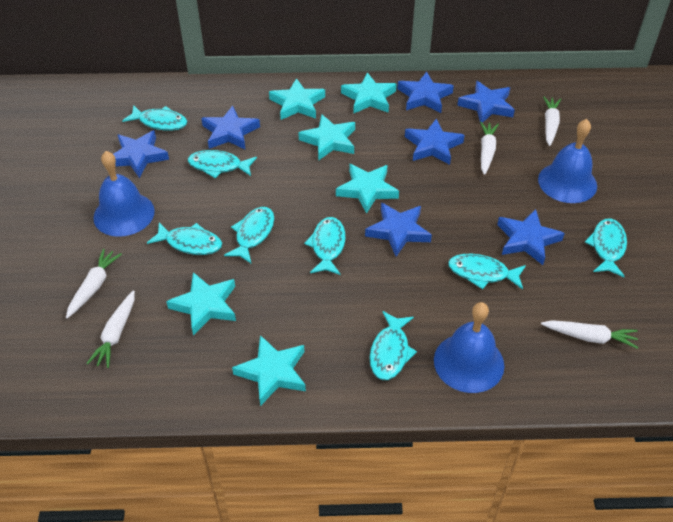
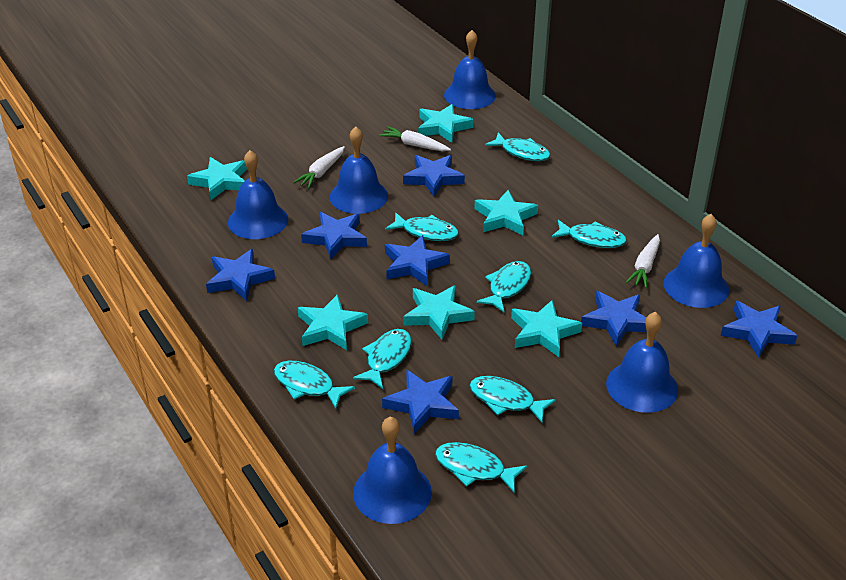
blue bell: 3 -> 6
white carrot: 5 -> 3

